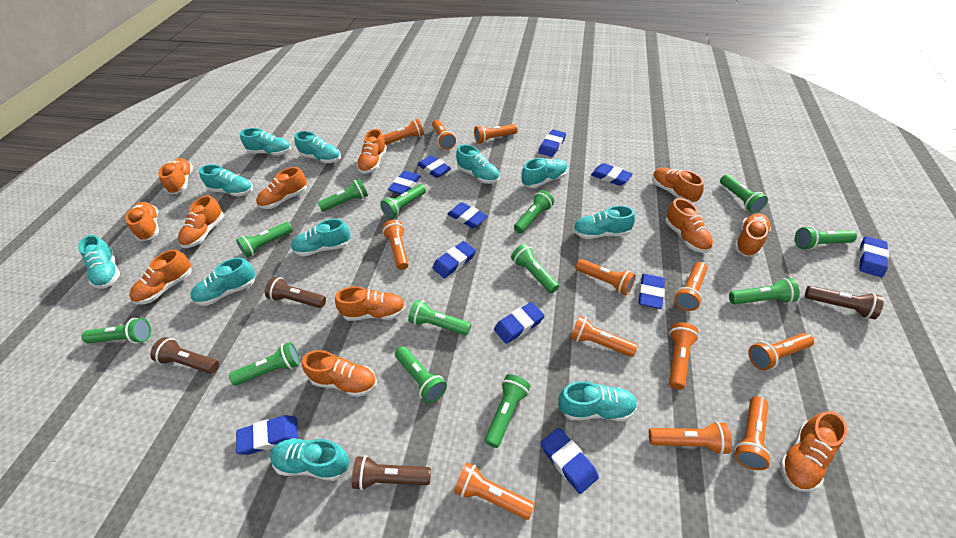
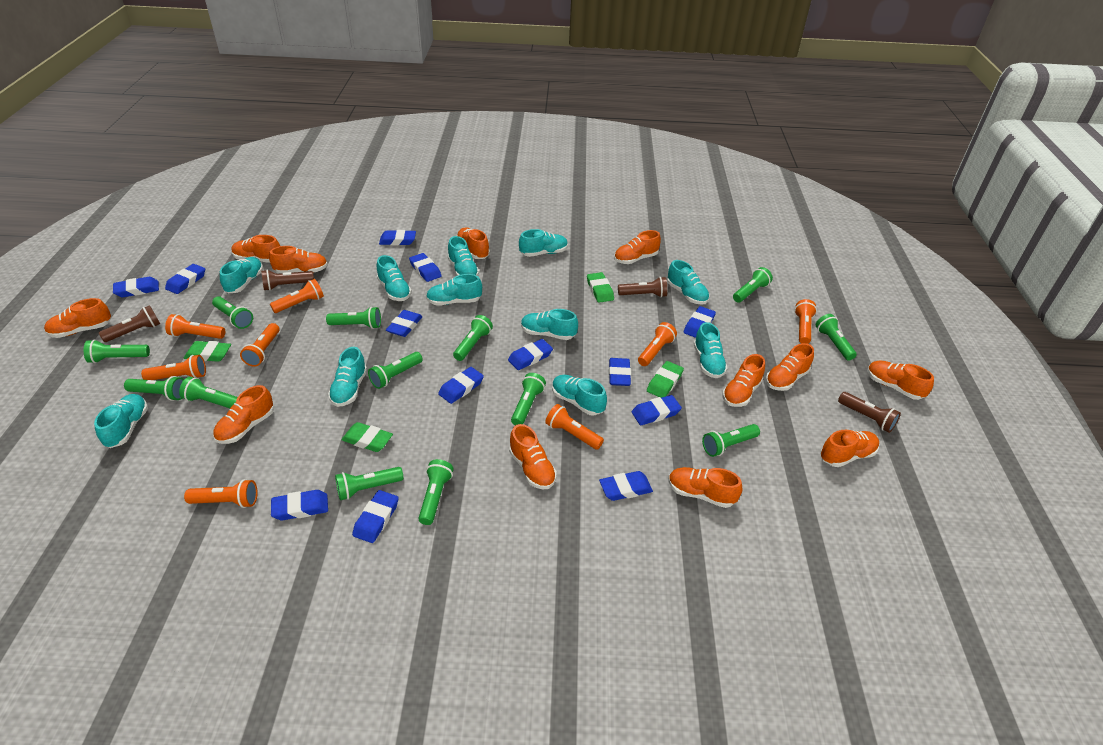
blue eraser: 11 -> 13
green eraser: 0 -> 4
orange flashlight: 12 -> 8

